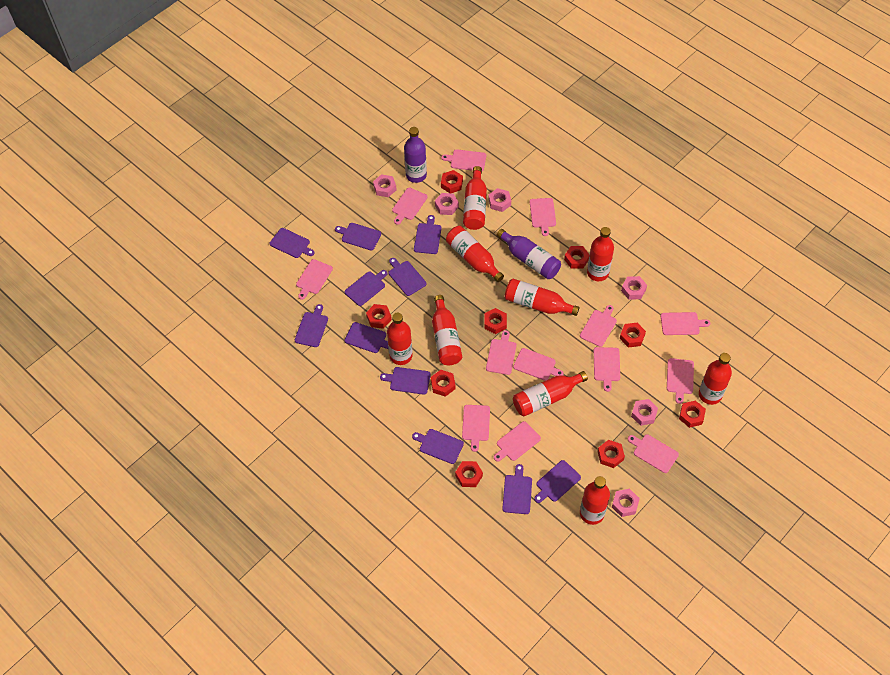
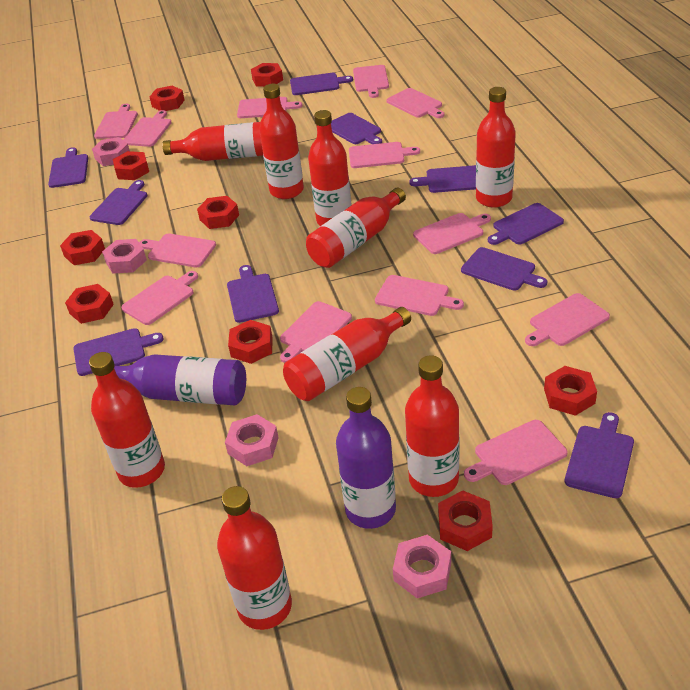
pink nut: 6 -> 4
purple cutting board: 11 -> 10

